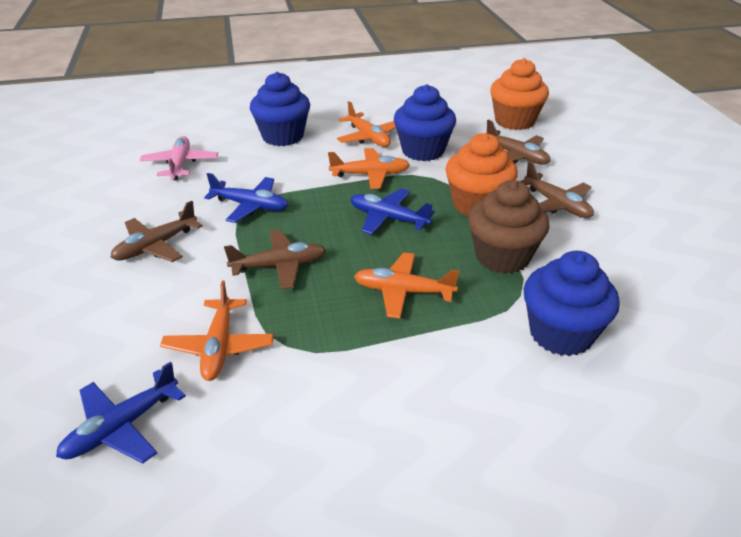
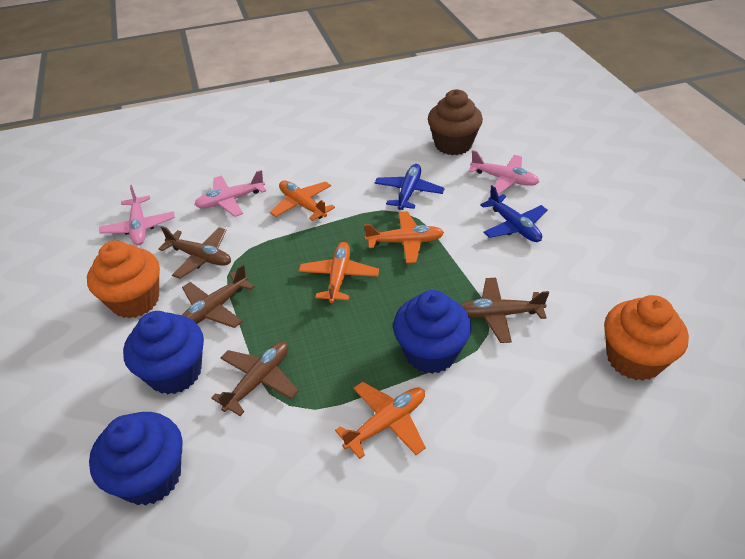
blue plane: 3 -> 2
pink plane: 1 -> 3

